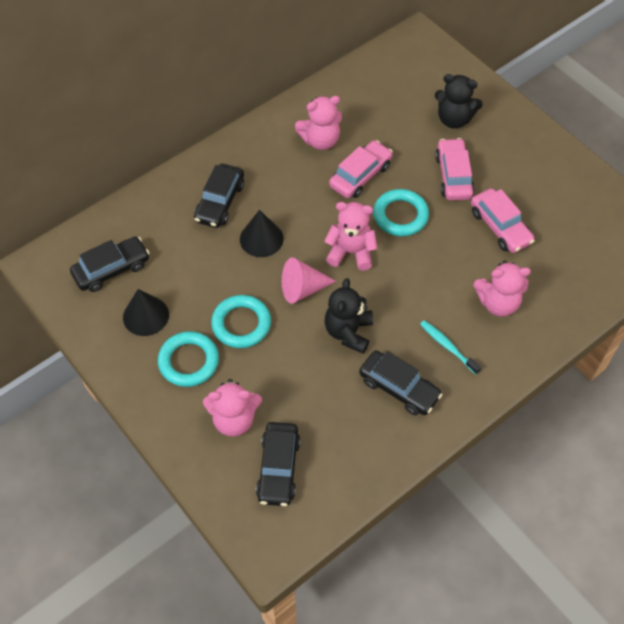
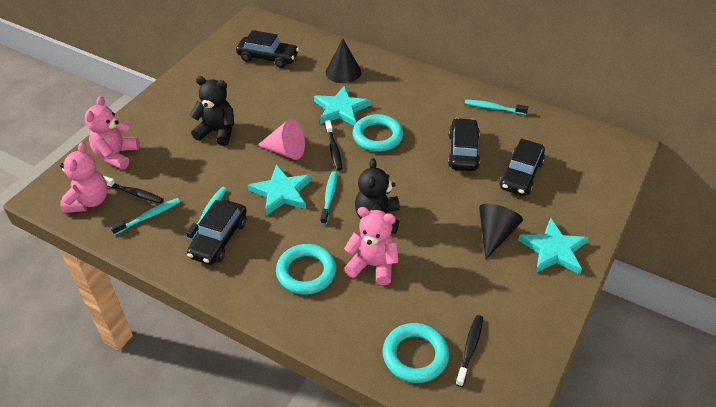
black toothbrush: 0 -> 3
pink car: 3 -> 0
pink teddy bear: 4 -> 3
turquoise star: 0 -> 3
turquoise toothbrush: 1 -> 4

